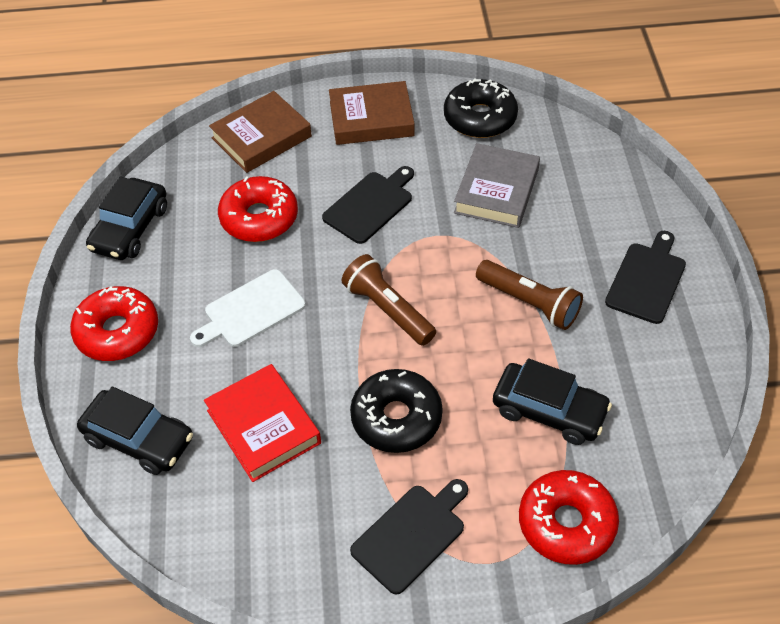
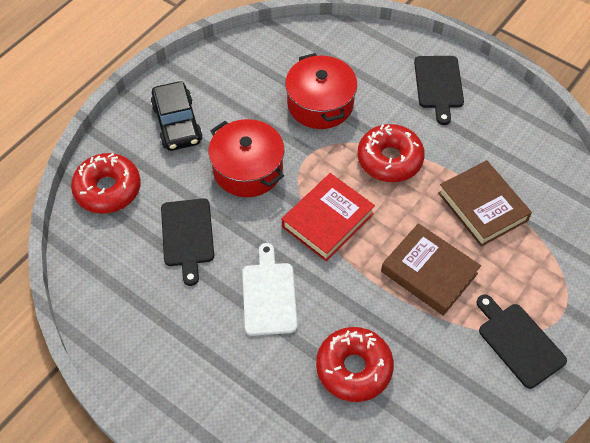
black car: 3 -> 1
black donut: 2 -> 0
brown flashlight: 2 -> 0
grey book: 1 -> 0
red pot: 0 -> 2

